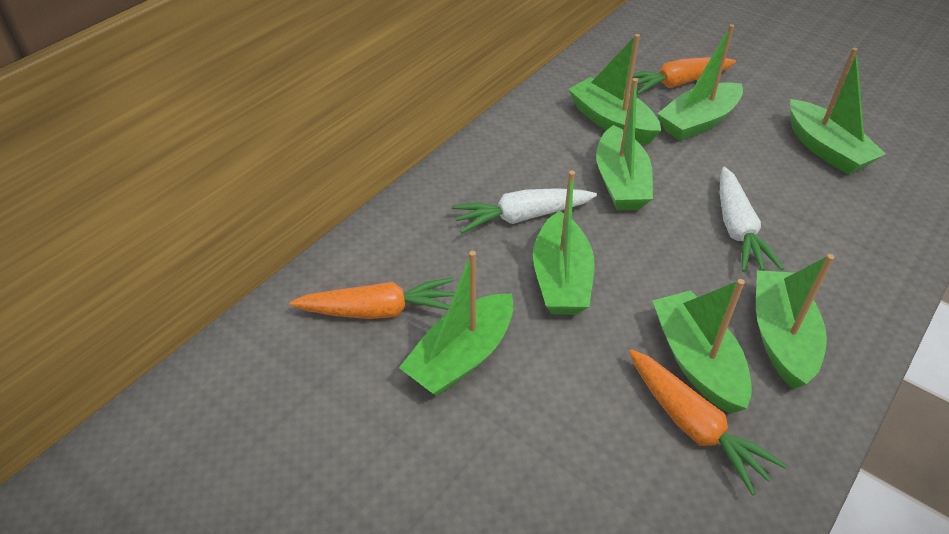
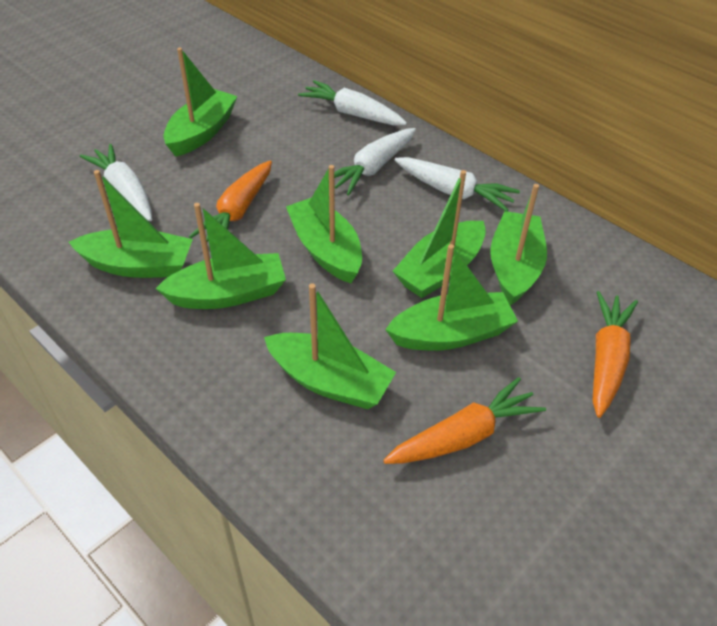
white carrot: 2 -> 4

